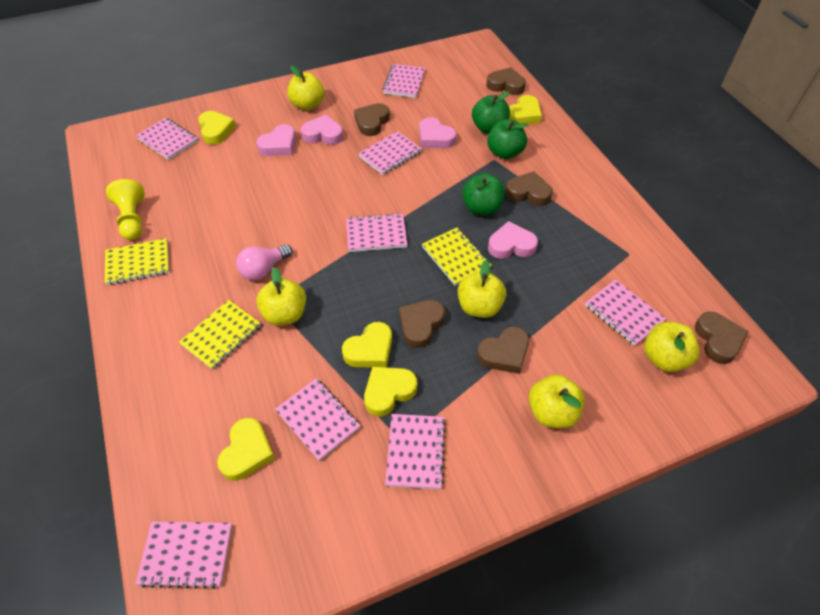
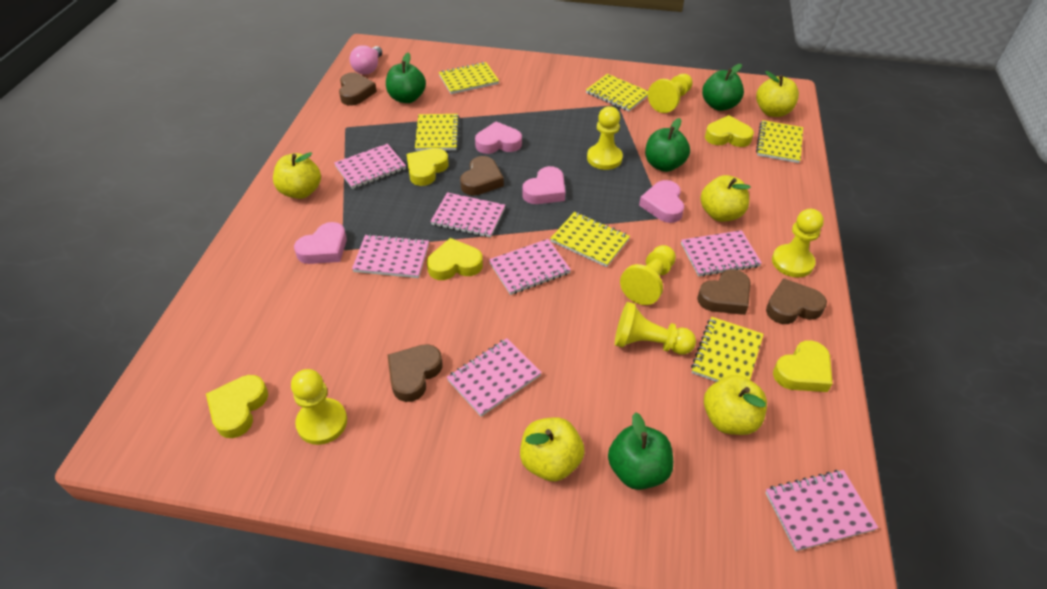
brown heart: 6 -> 5
green apple: 3 -> 4
pink notebook: 8 -> 7
yellow notebook: 3 -> 6
yellow pawn: 1 -> 6

